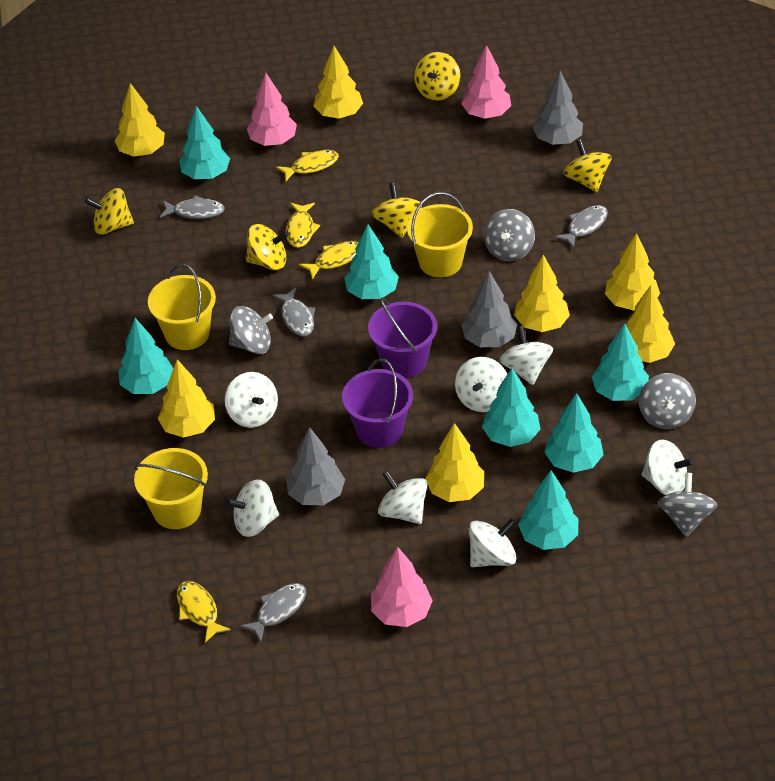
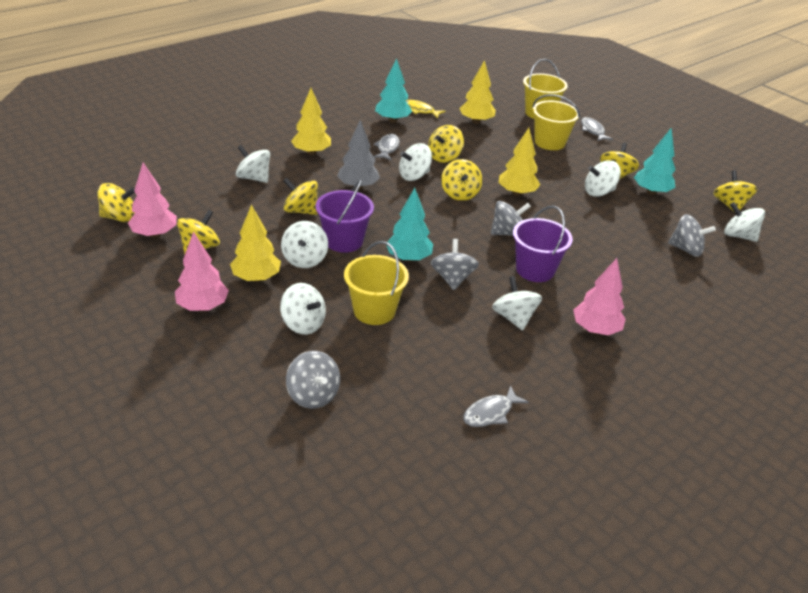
grey fish: 4 -> 3
grey tree: 3 -> 1
turquoise tree: 7 -> 3
yellow fish: 4 -> 1
yellow spinning top: 5 -> 7
yellow tree: 7 -> 4

